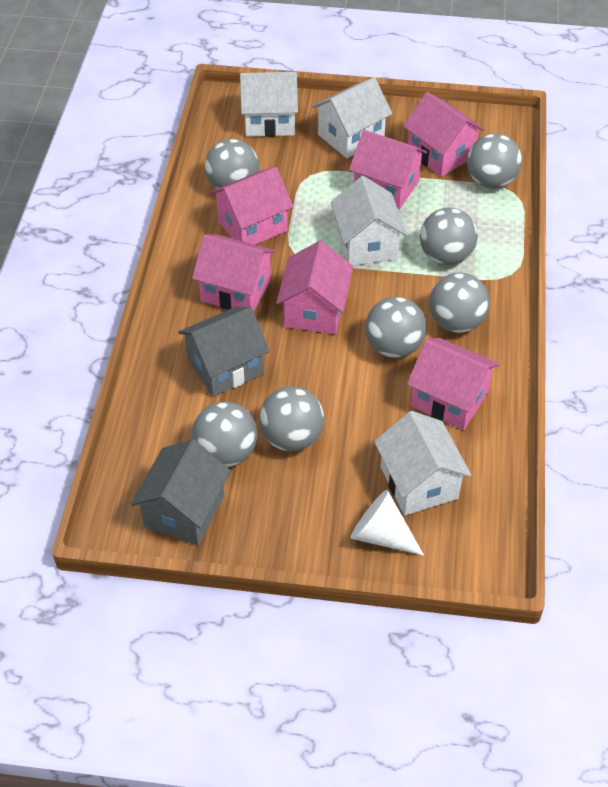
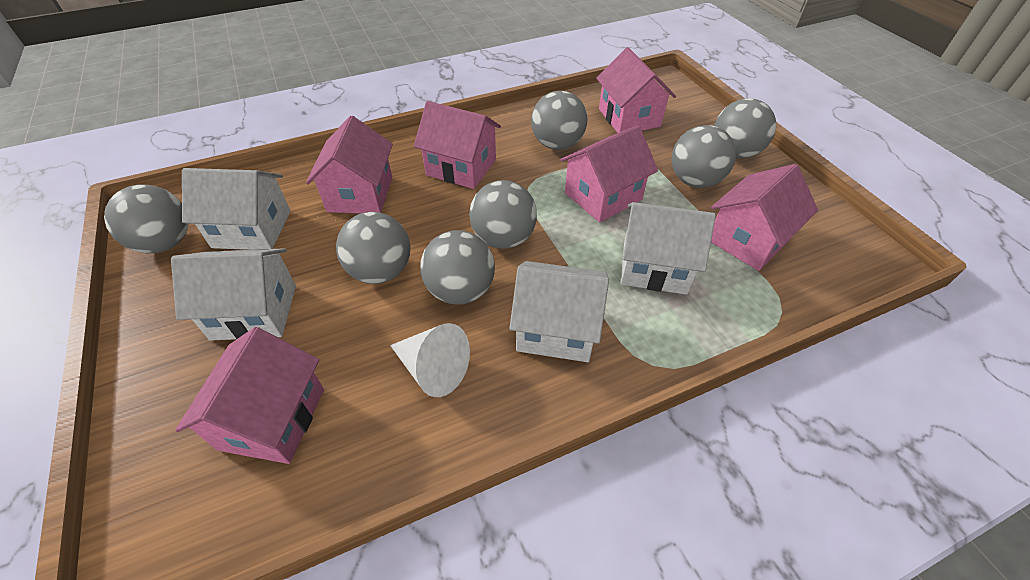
grey house: 2 -> 0

